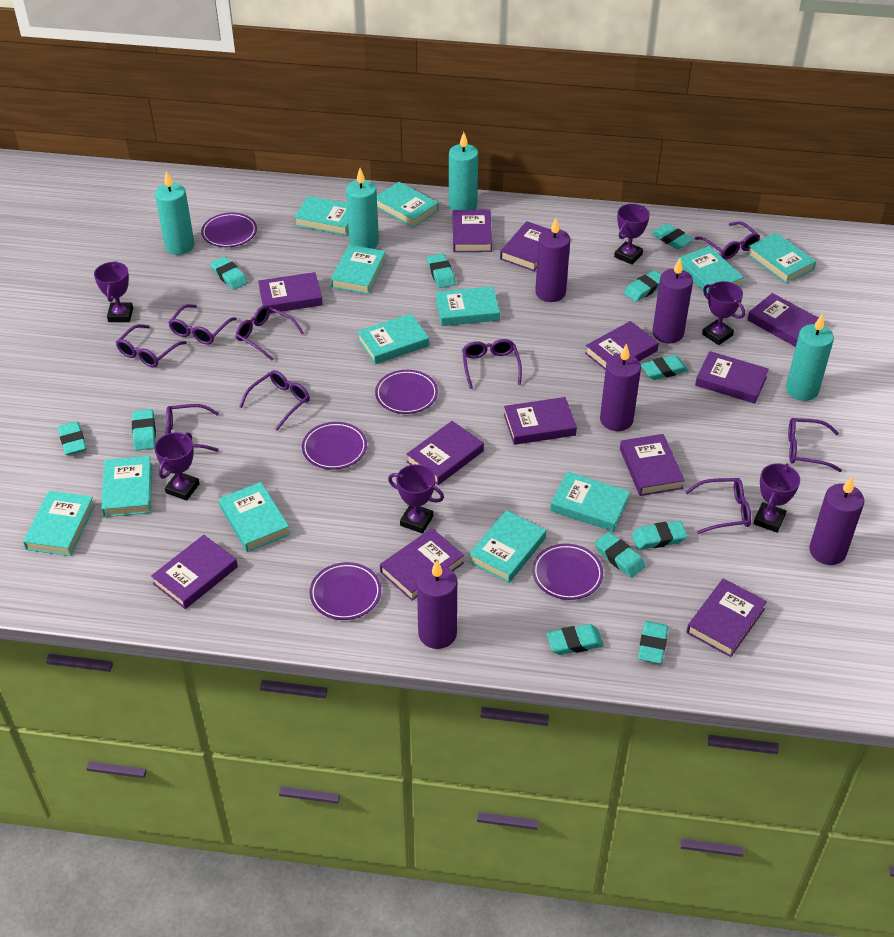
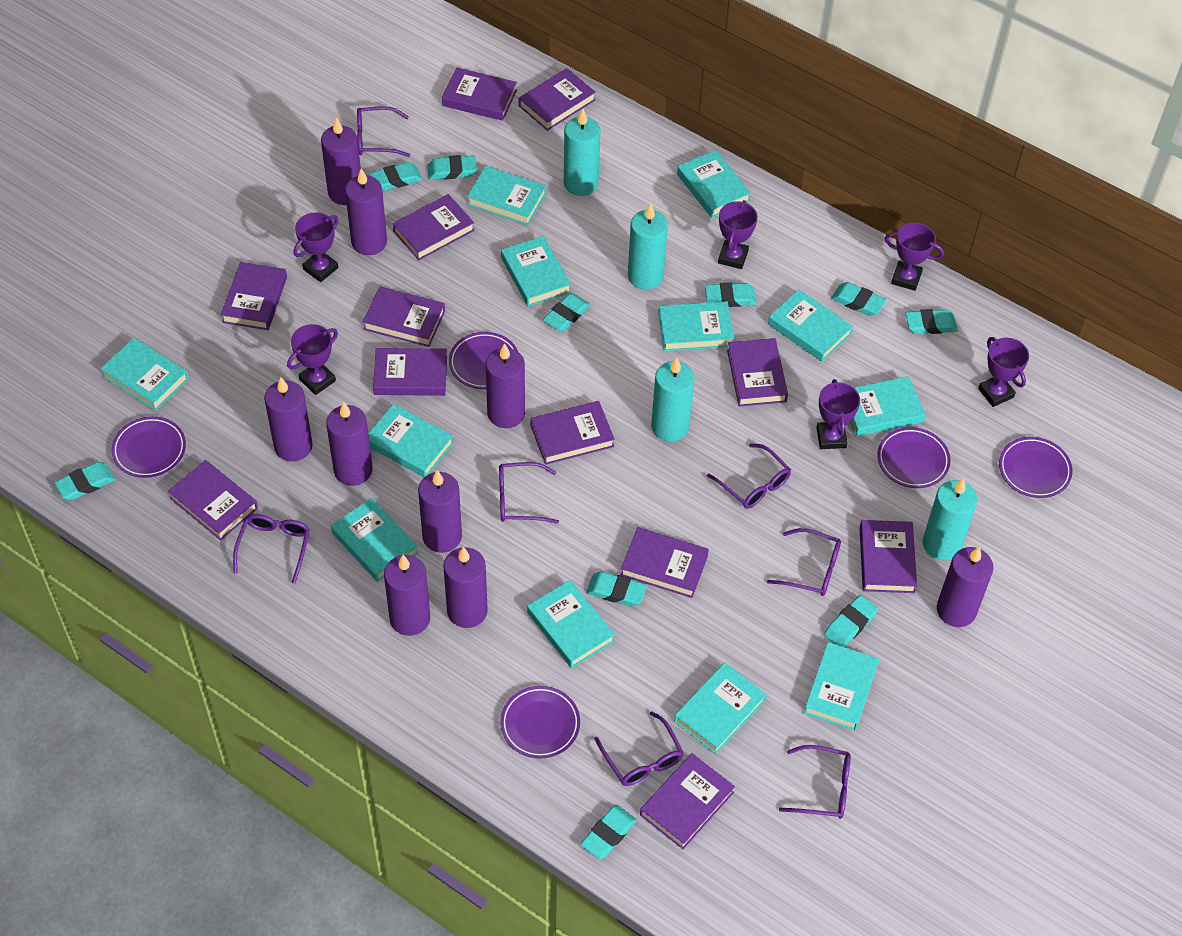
purple candle: 5 -> 9
purple glasses: 9 -> 7
turquoise eraser: 11 -> 10

